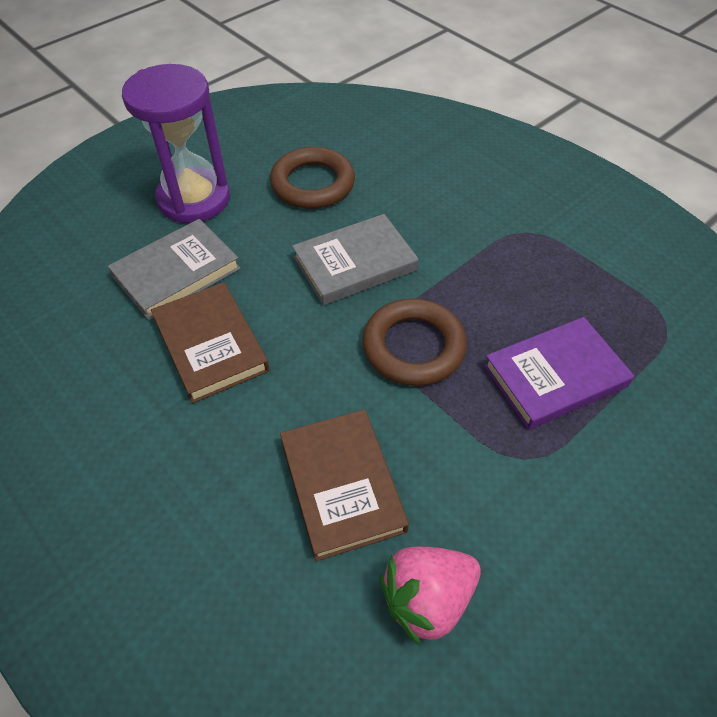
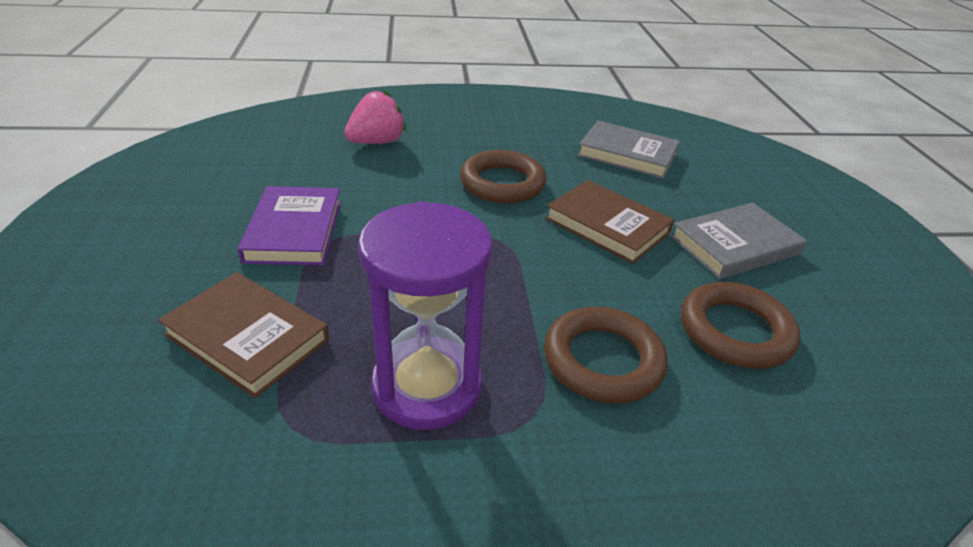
brown ring: 2 -> 3

